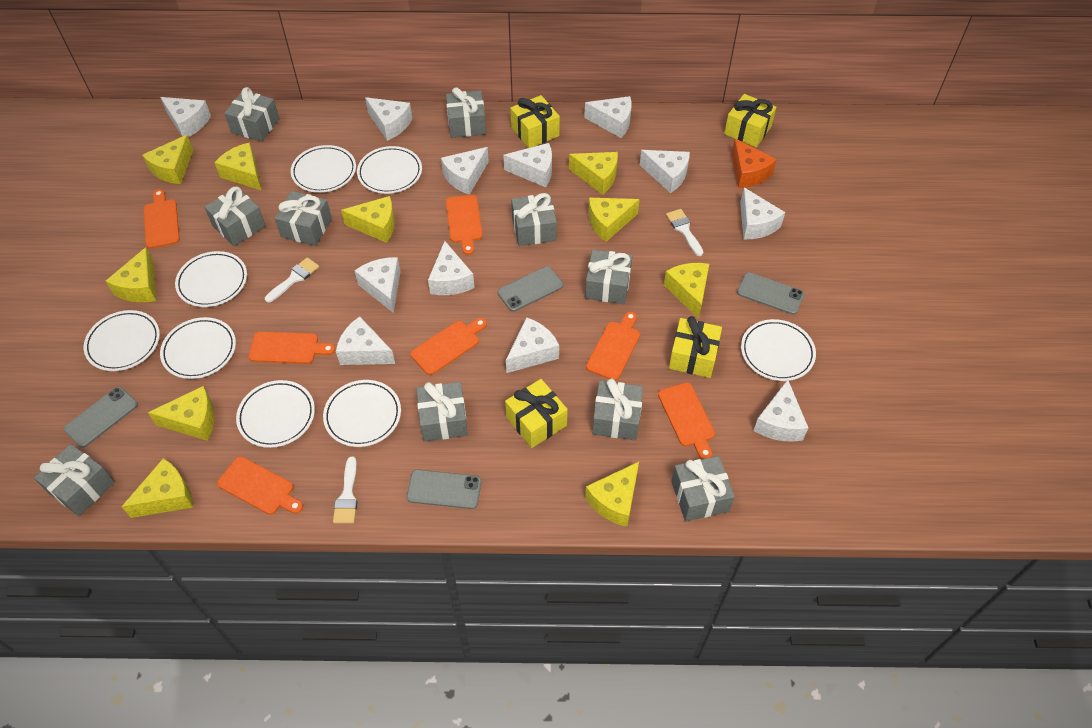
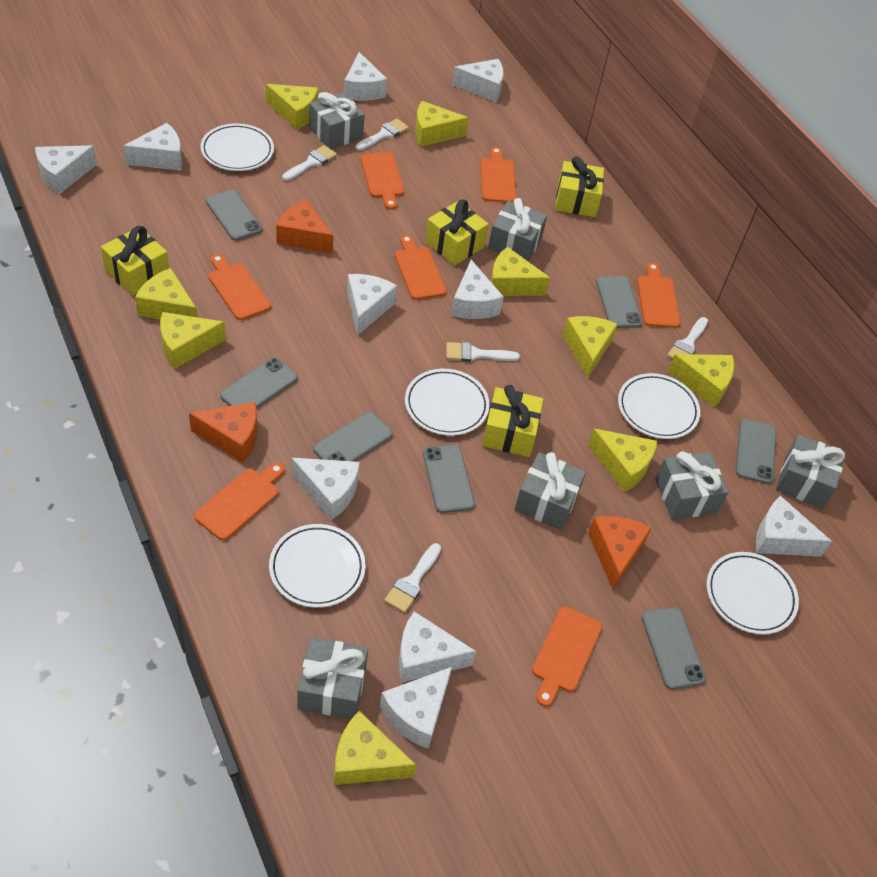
grey gift: 10 -> 6
grey phone: 4 -> 7
orange cheese: 1 -> 3
white brush: 3 -> 5
white cheese: 12 -> 10
white plate: 8 -> 5
yellow cheese: 10 -> 9

